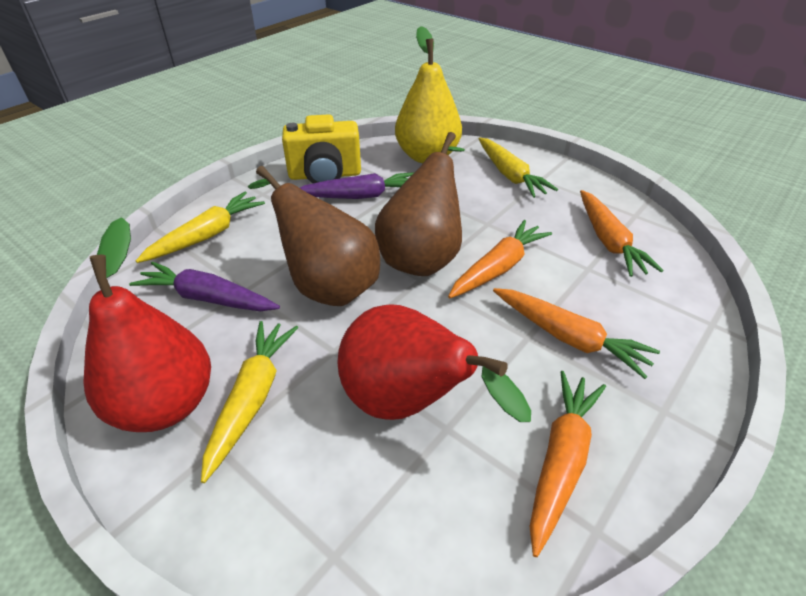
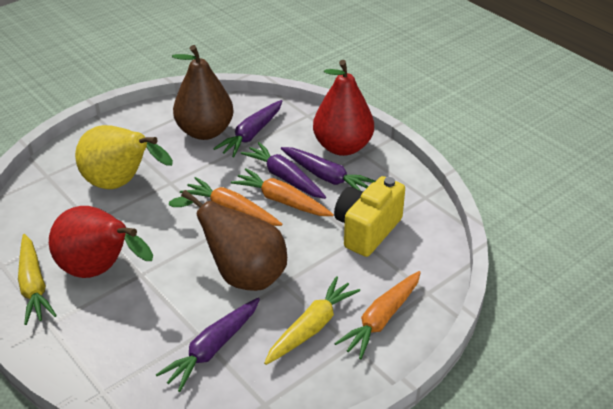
orange carrot: 4 -> 3
purple carrot: 2 -> 4
yellow carrot: 3 -> 2

